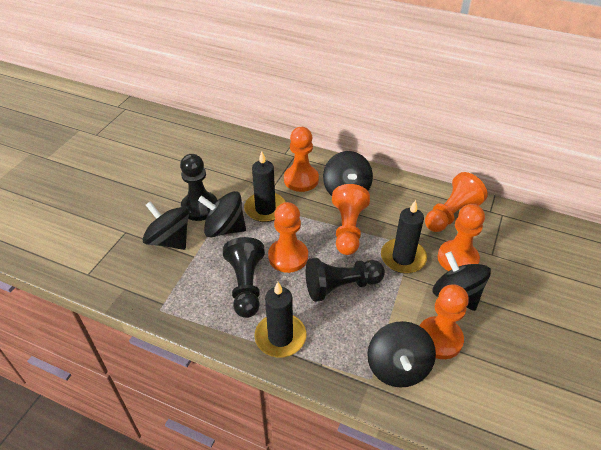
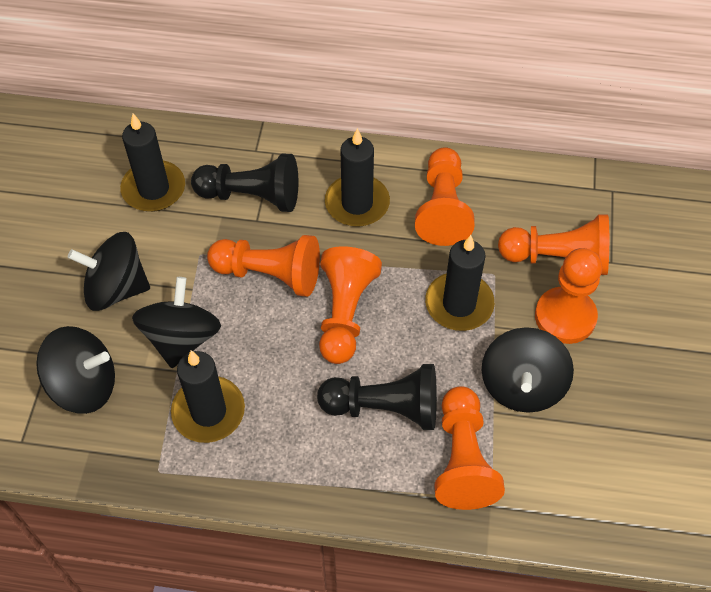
black candle: 3 -> 4
black pawn: 3 -> 2
black spinning top: 5 -> 4

